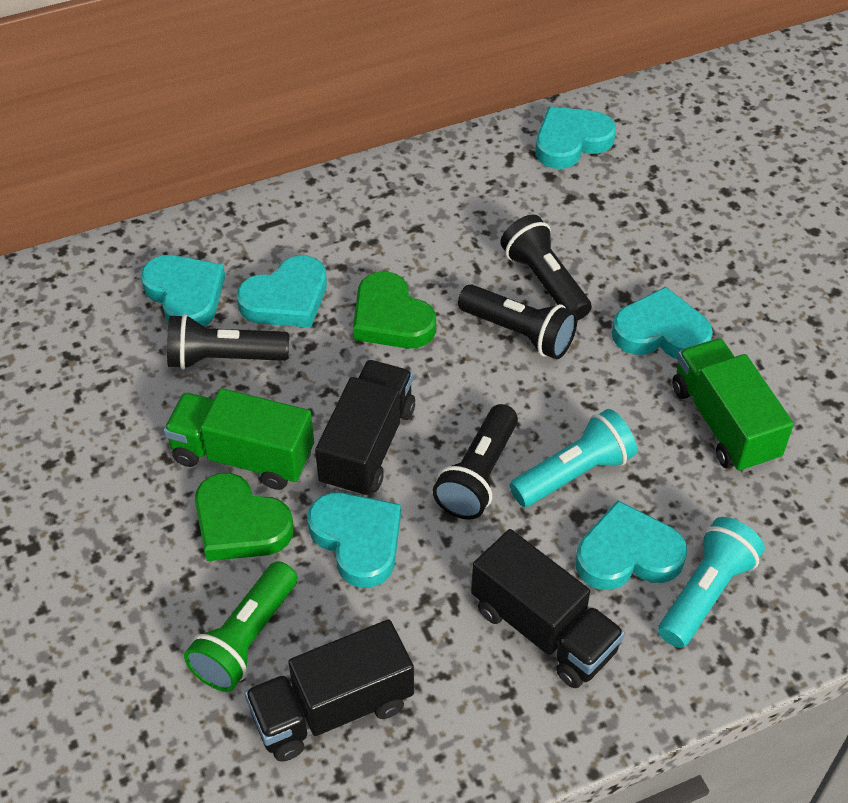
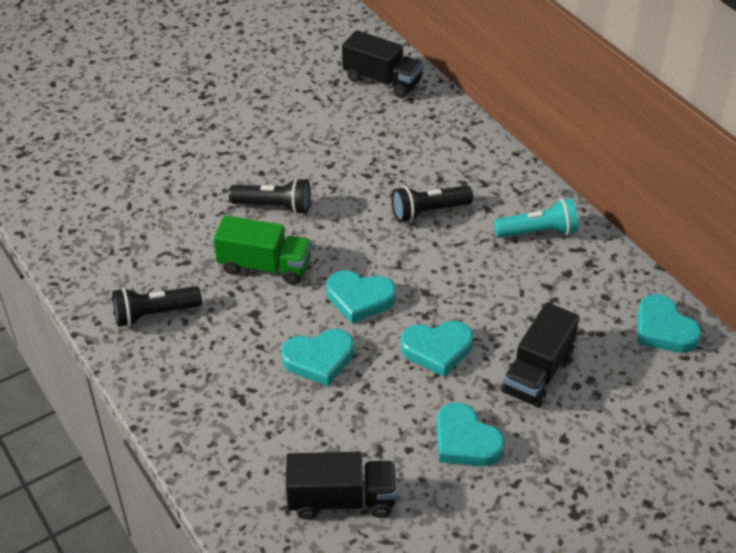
black flashlight: 4 -> 3
green flashlight: 1 -> 0
green heart: 2 -> 0
green truck: 2 -> 1
turquoise flashlight: 2 -> 1
turquoise heart: 6 -> 5

